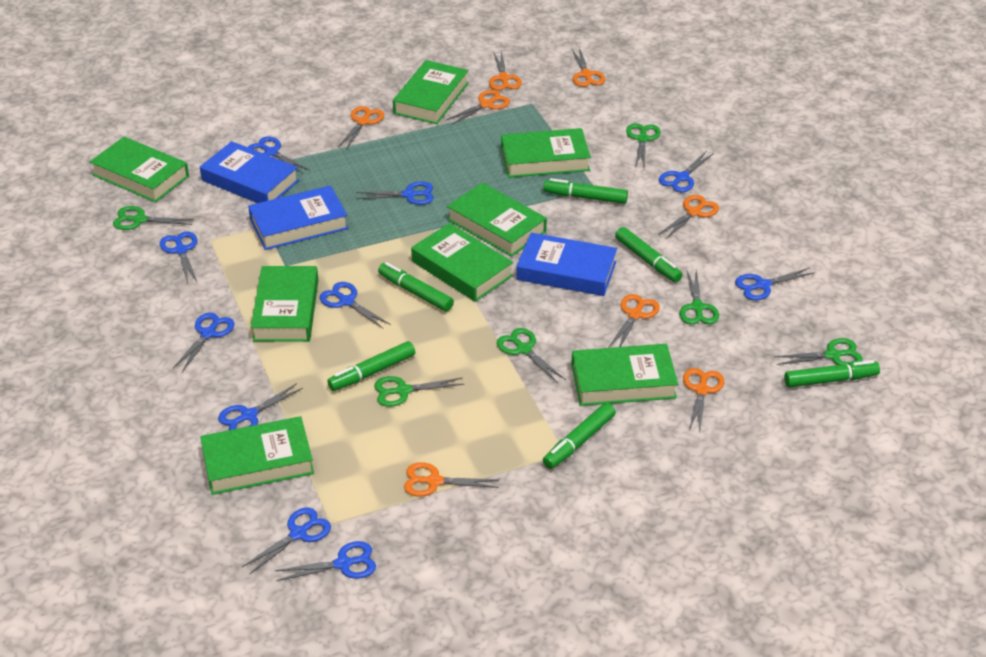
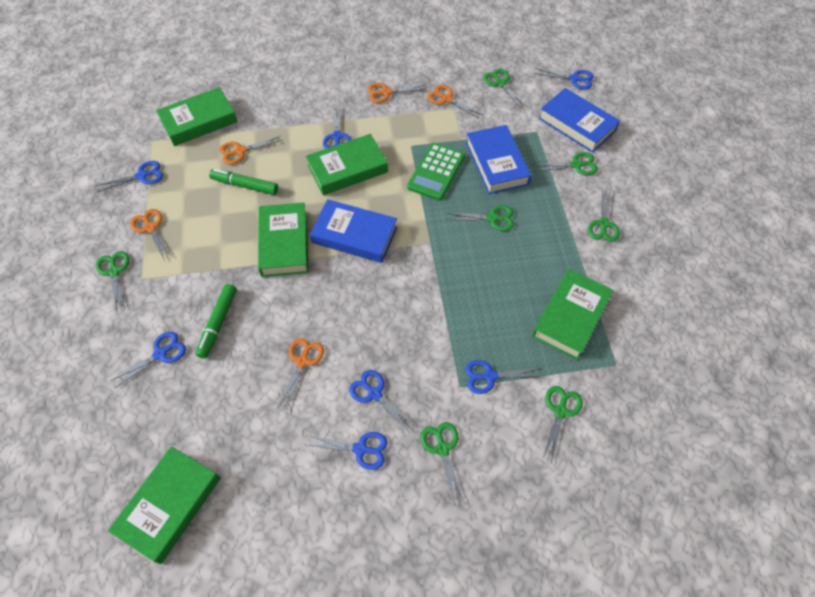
blue scissors: 10 -> 7
green book: 8 -> 5
green calculator: 0 -> 1
green marker: 6 -> 2
green scissors: 6 -> 7
orange scissors: 8 -> 5

